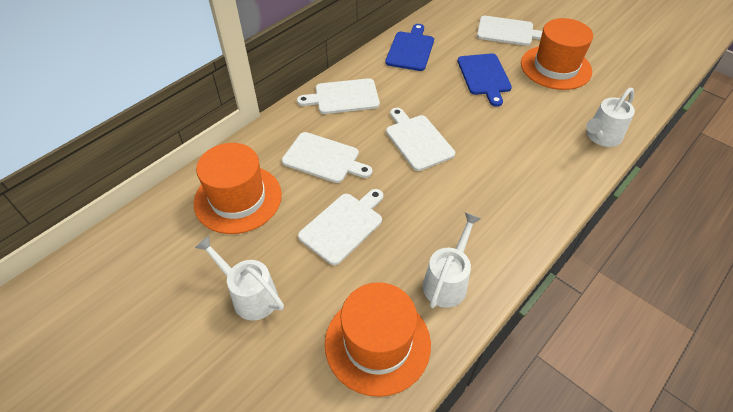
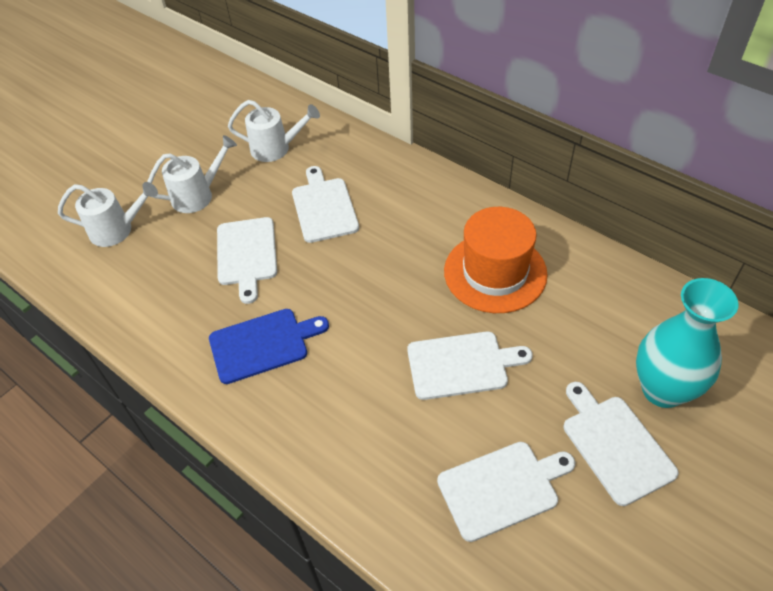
blue cutting board: 2 -> 1
orange hat: 3 -> 1
turquoise vase: 0 -> 1

